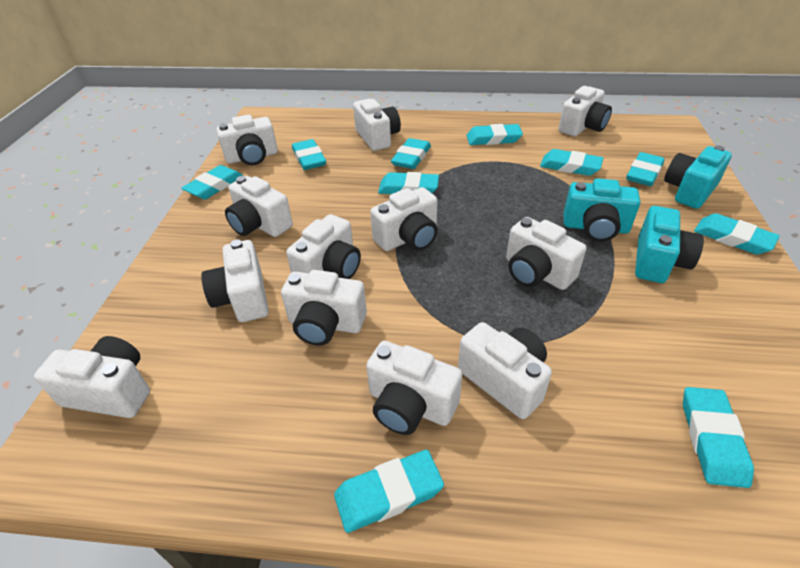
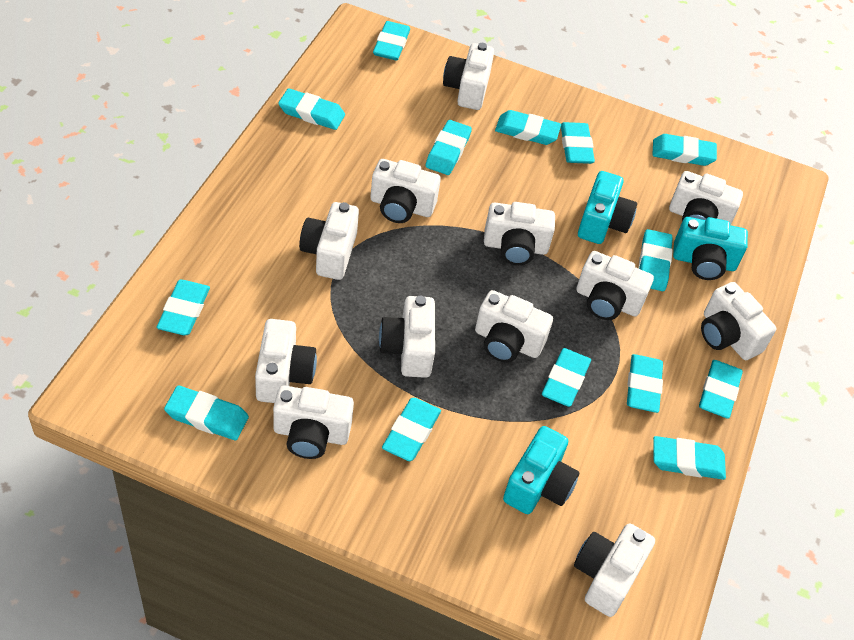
turquoise eraser: 10 -> 14

